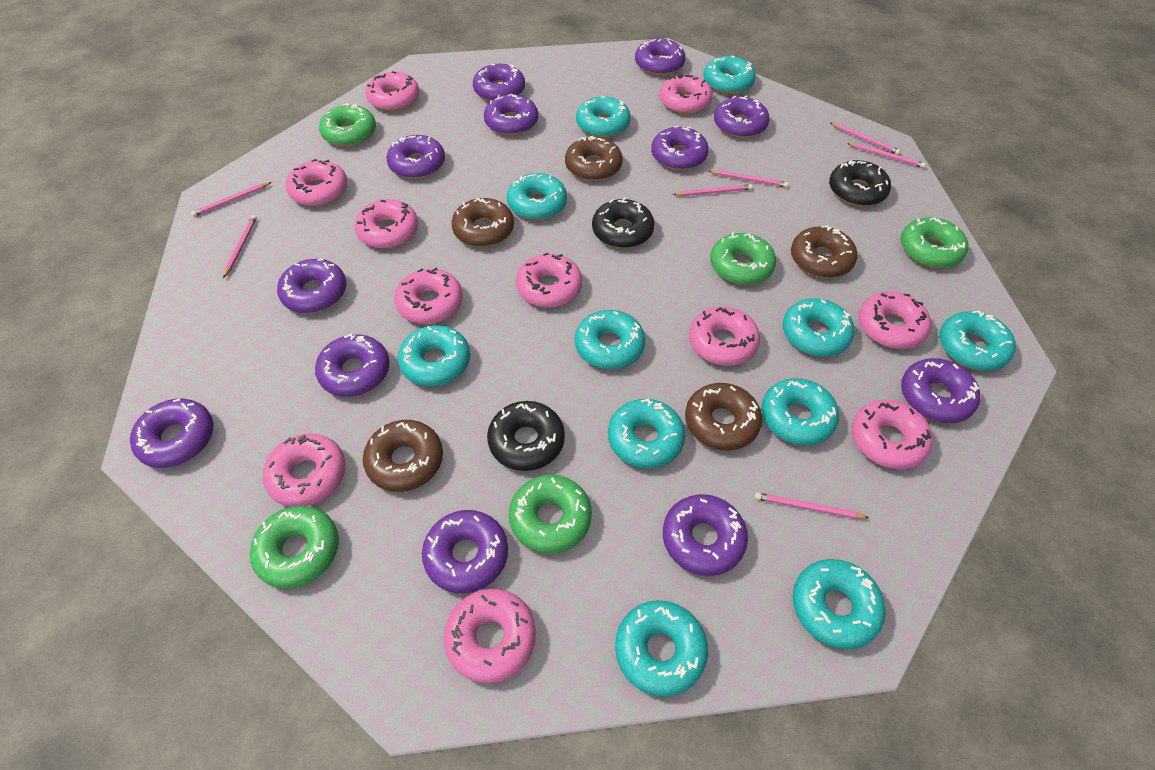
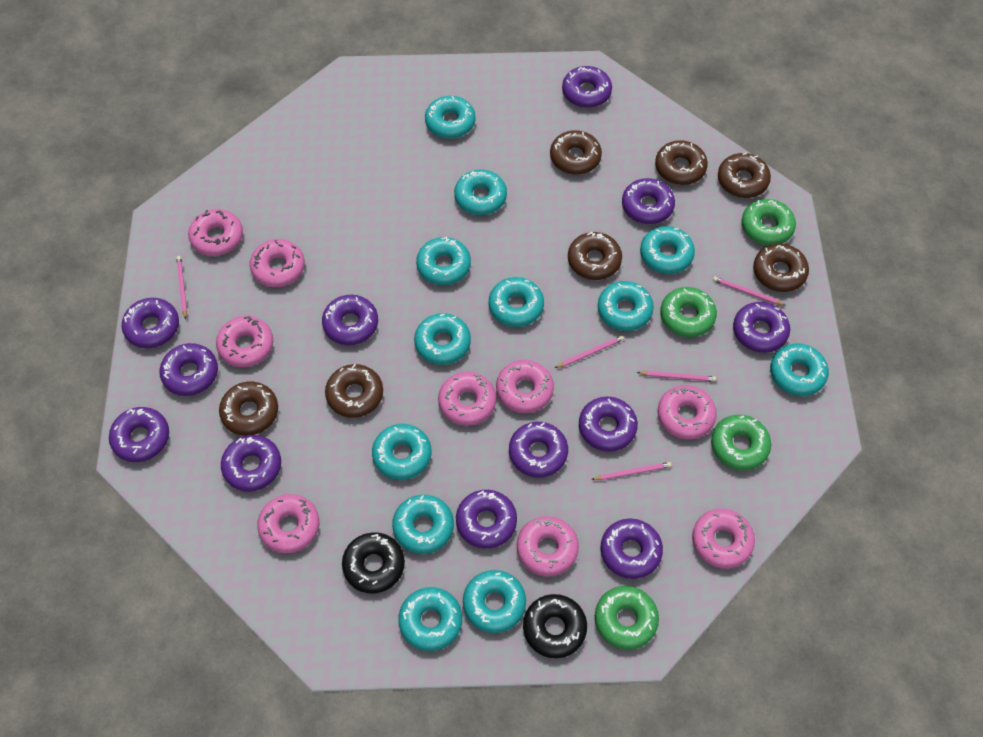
black donut: 3 -> 2
brown donut: 5 -> 7
green donut: 5 -> 4
pink donut: 11 -> 9
pink pencil: 7 -> 5
turquoise donut: 11 -> 12

